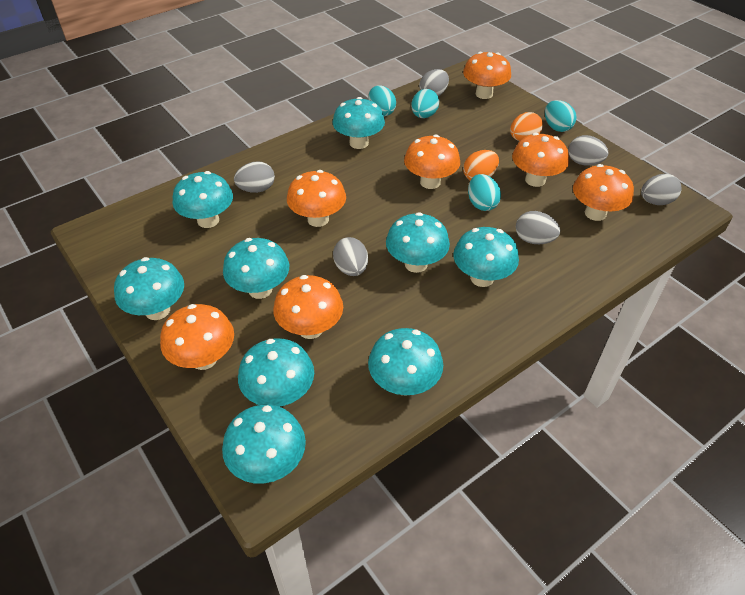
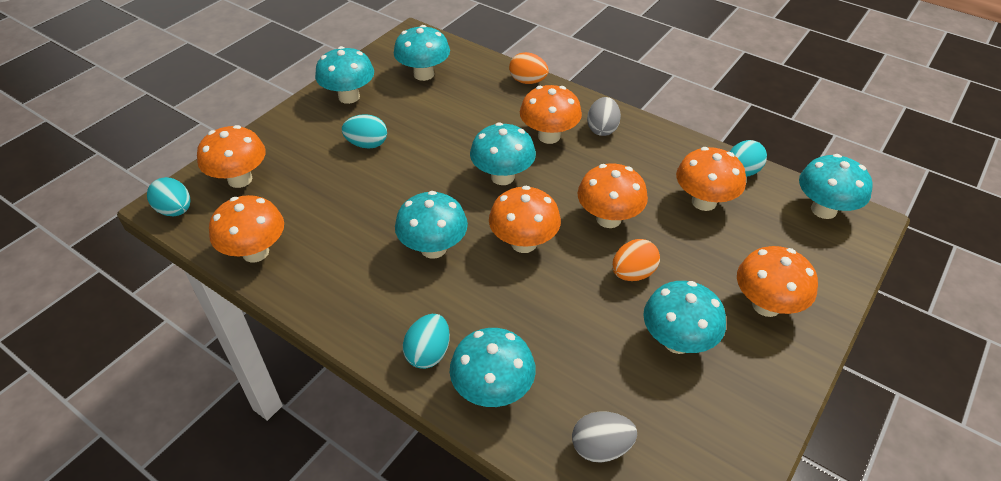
grey egg: 6 -> 2
turquoise mushroom: 9 -> 7

